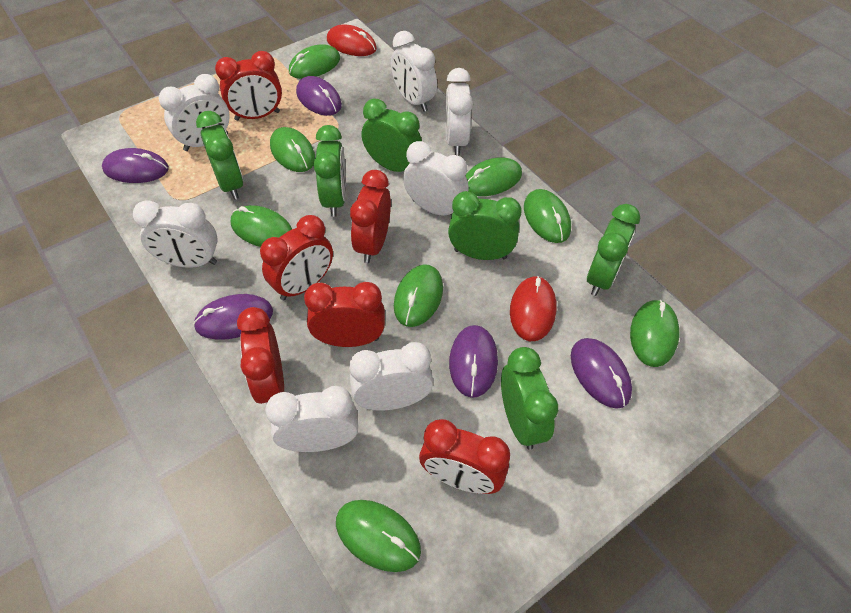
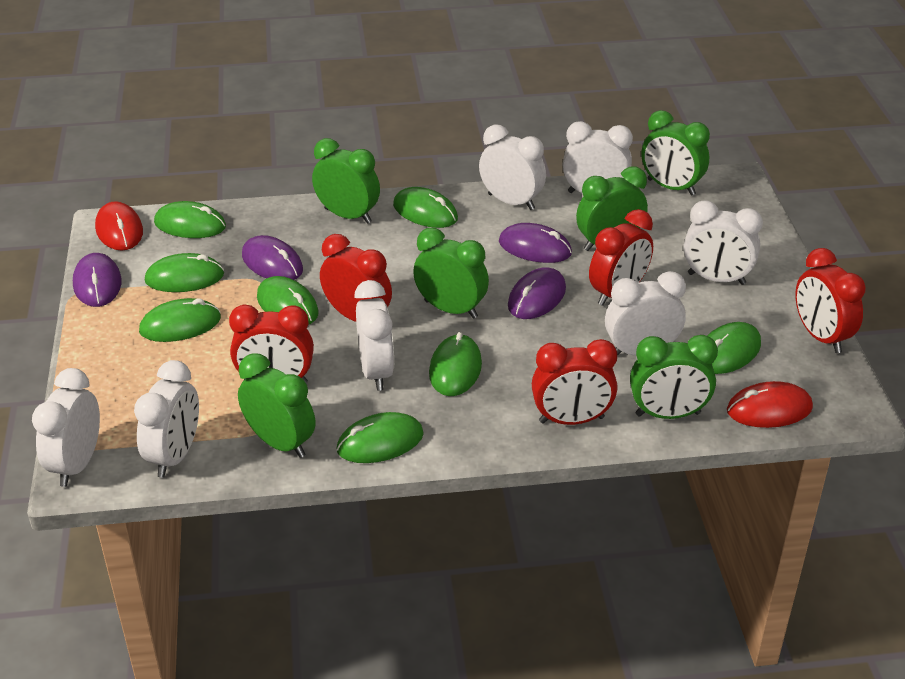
purple mouse: 5 -> 4
red clock: 6 -> 5

